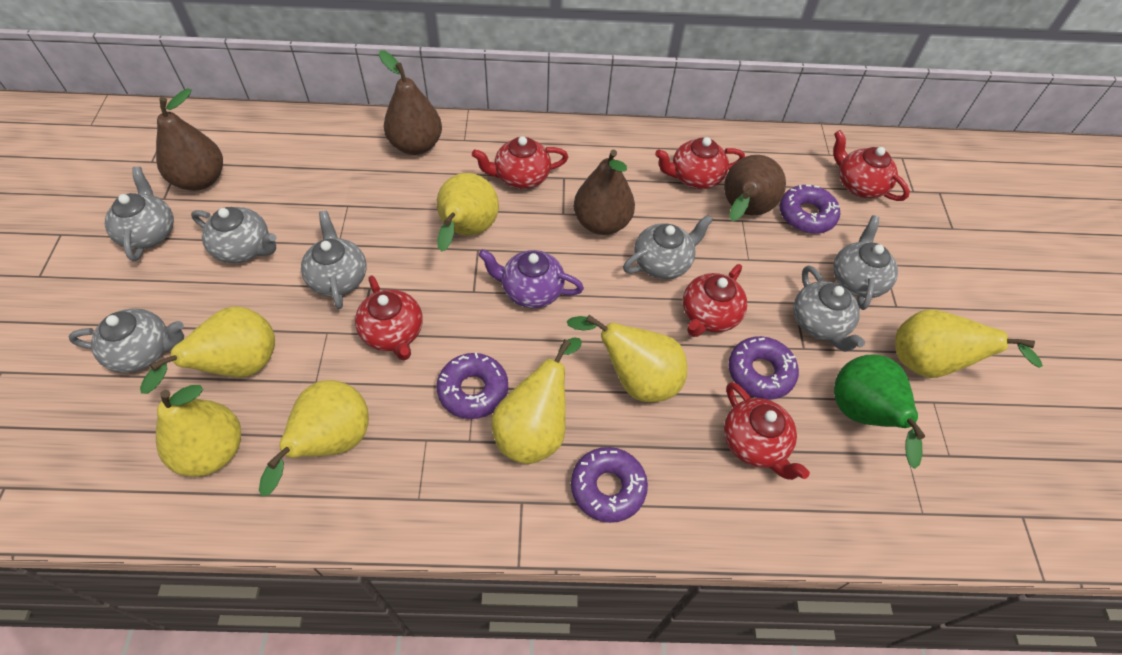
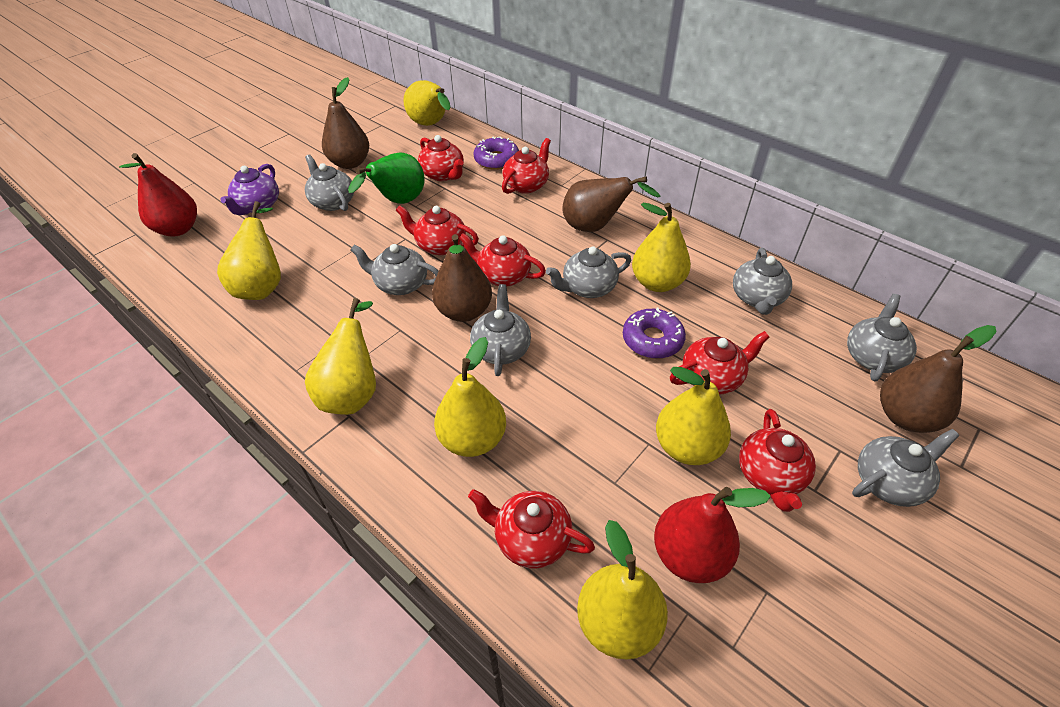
purple donut: 4 -> 2
red pear: 0 -> 2
red teapot: 6 -> 7

